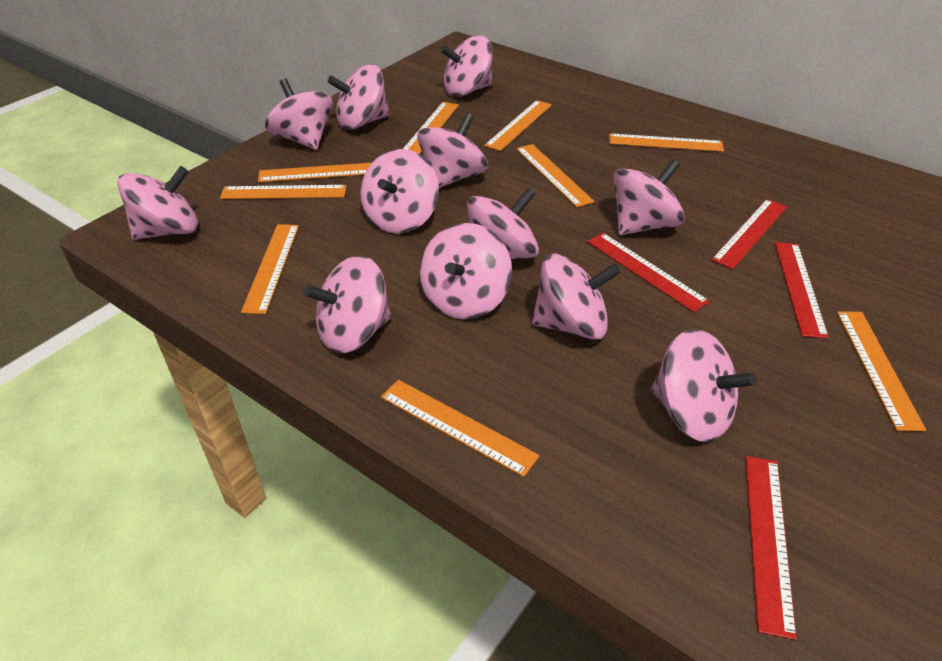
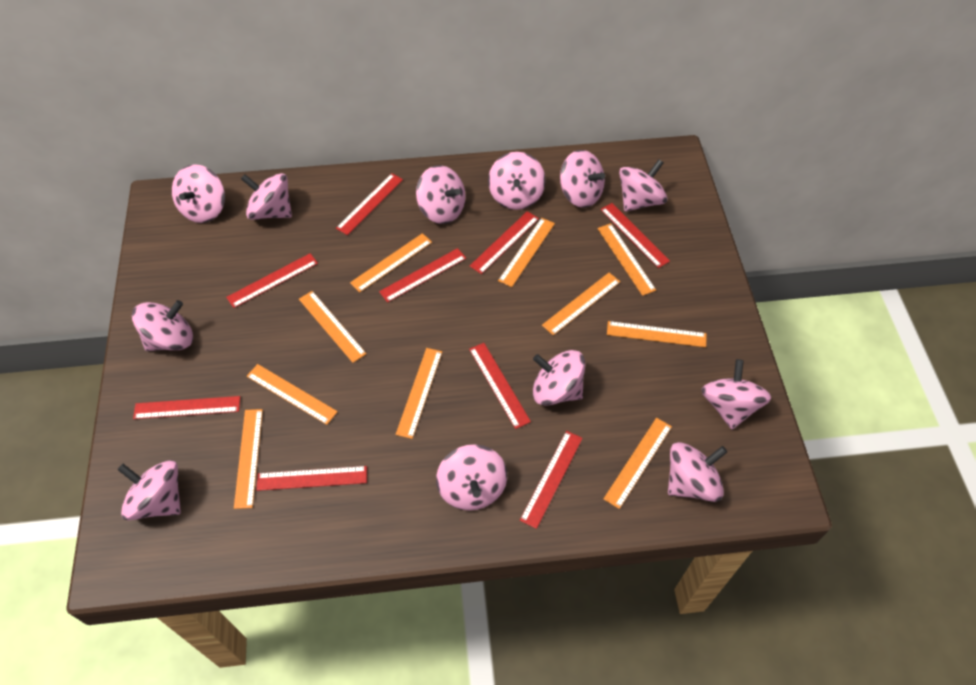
orange ruler: 9 -> 10
red ruler: 4 -> 9

